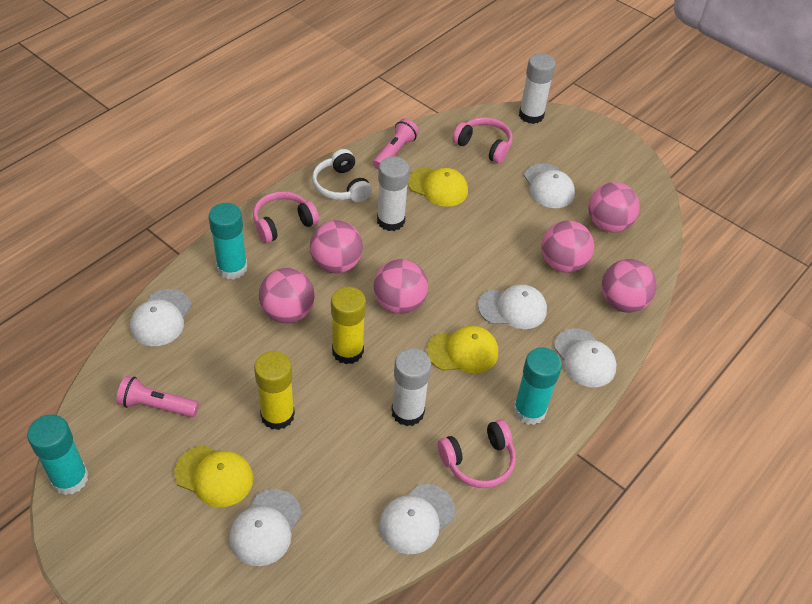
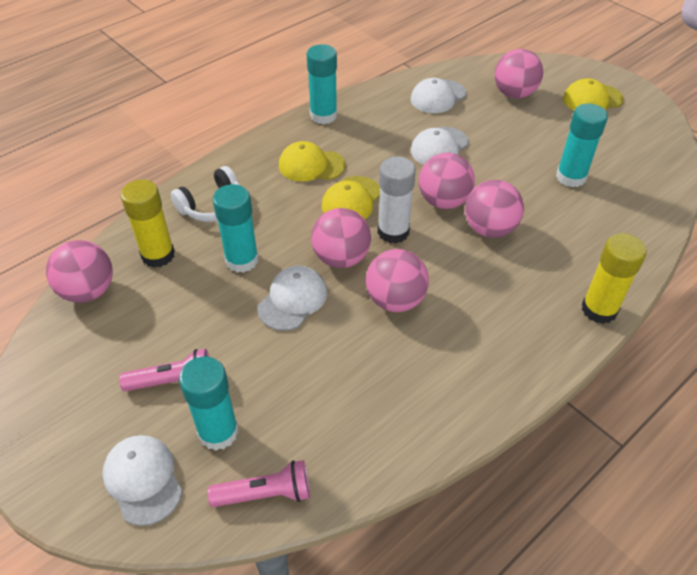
pink headphones: 3 -> 0
turquoise glue stick: 3 -> 4
white cap: 6 -> 4
white glue stick: 3 -> 1

